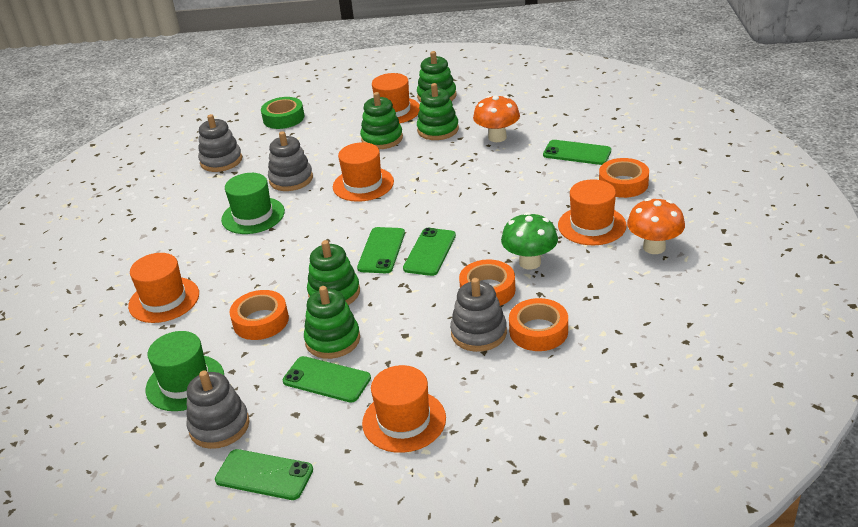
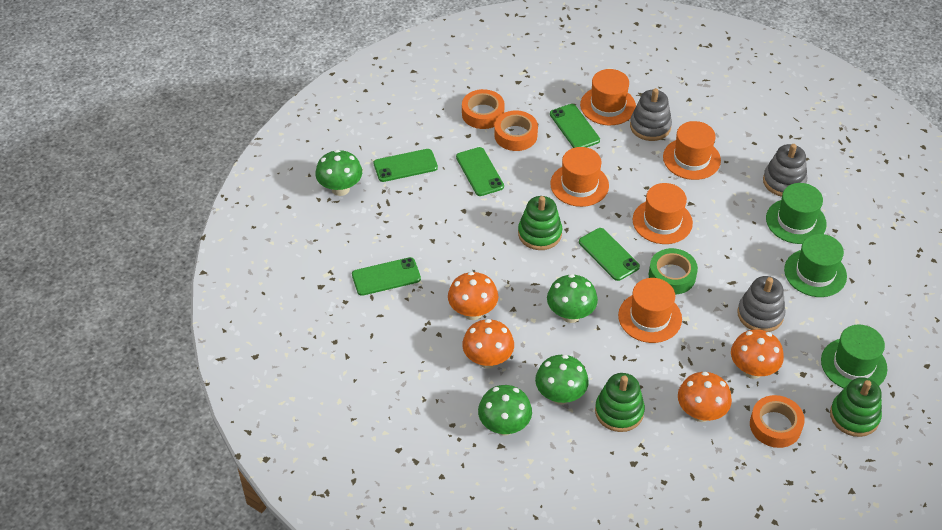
green hat: 2 -> 3
green mushroom: 1 -> 4
green stacking toy: 5 -> 3
grey stacking toy: 4 -> 3
orange mushroom: 2 -> 4
orange tape: 4 -> 3

